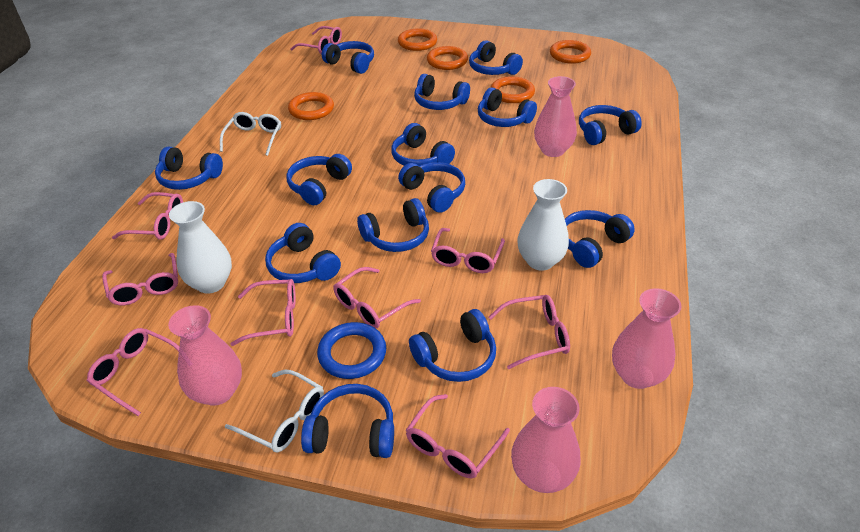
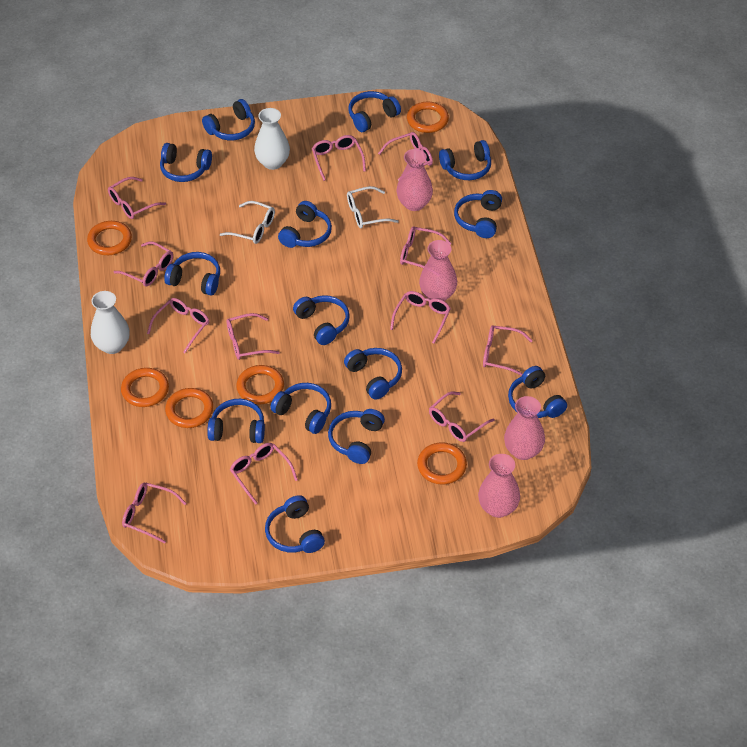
blue ring: 1 -> 0
orange ring: 5 -> 6
pink glasses: 9 -> 12

